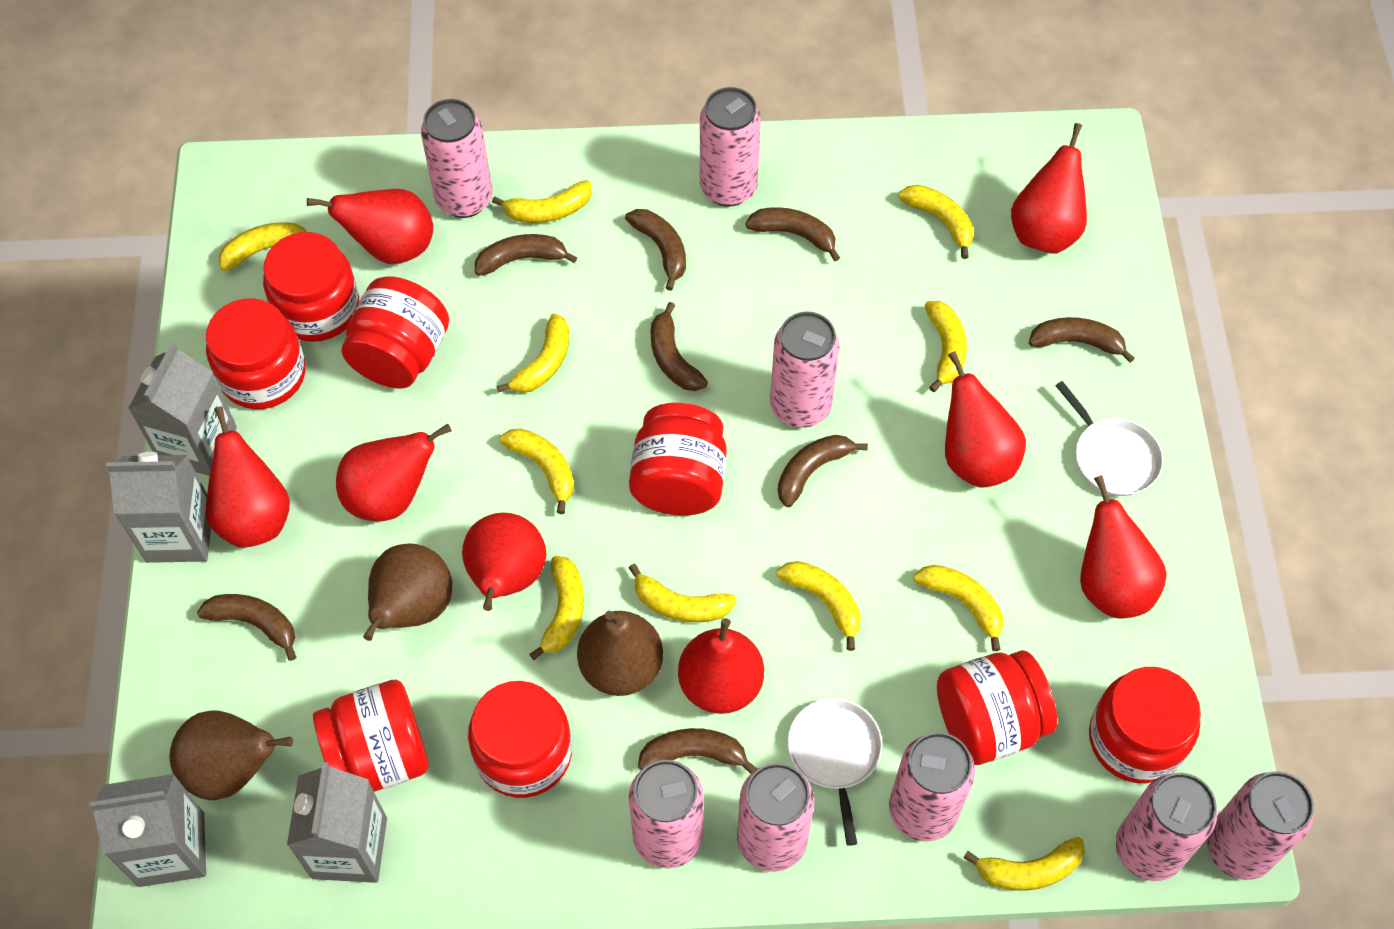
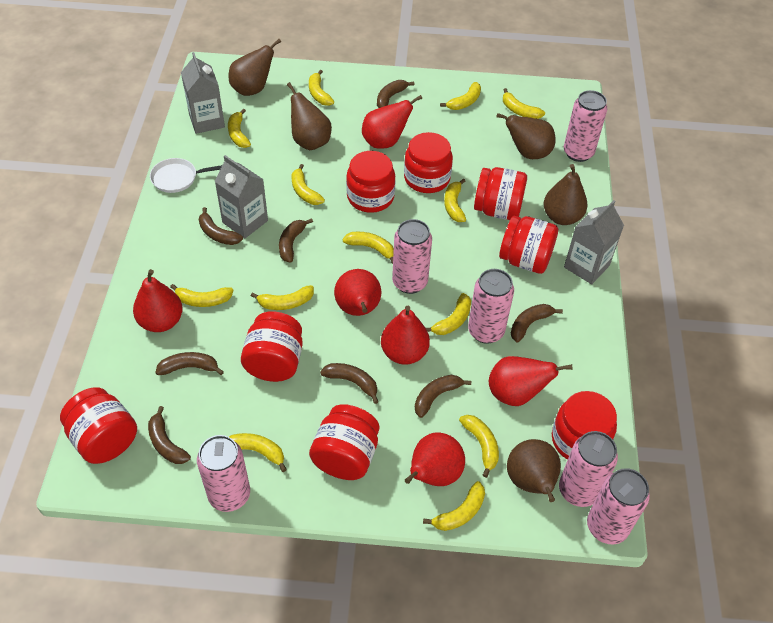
brown pear: 3 -> 5
grey carton: 4 -> 3
pink can: 8 -> 6
red pear: 8 -> 6
white pan: 2 -> 1
yellow banana: 11 -> 13

